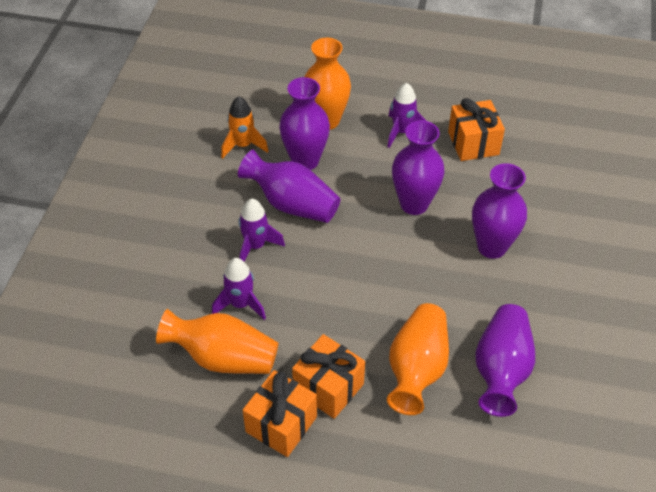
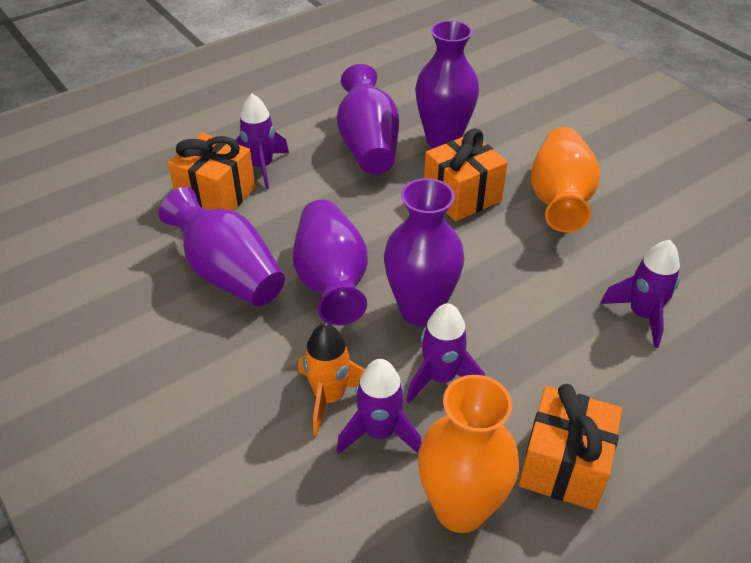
orange vase: 3 -> 2
purple rocket: 3 -> 4

